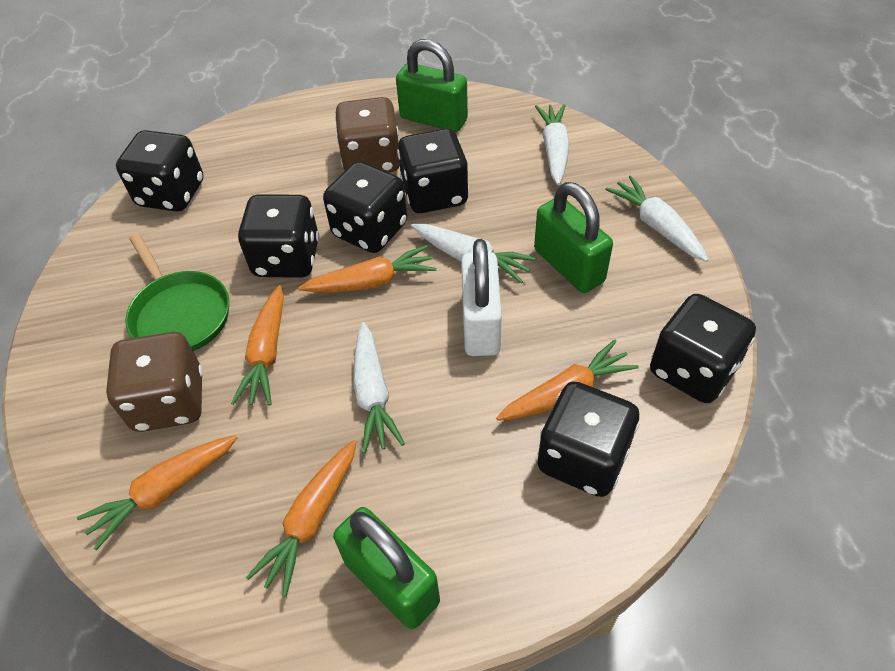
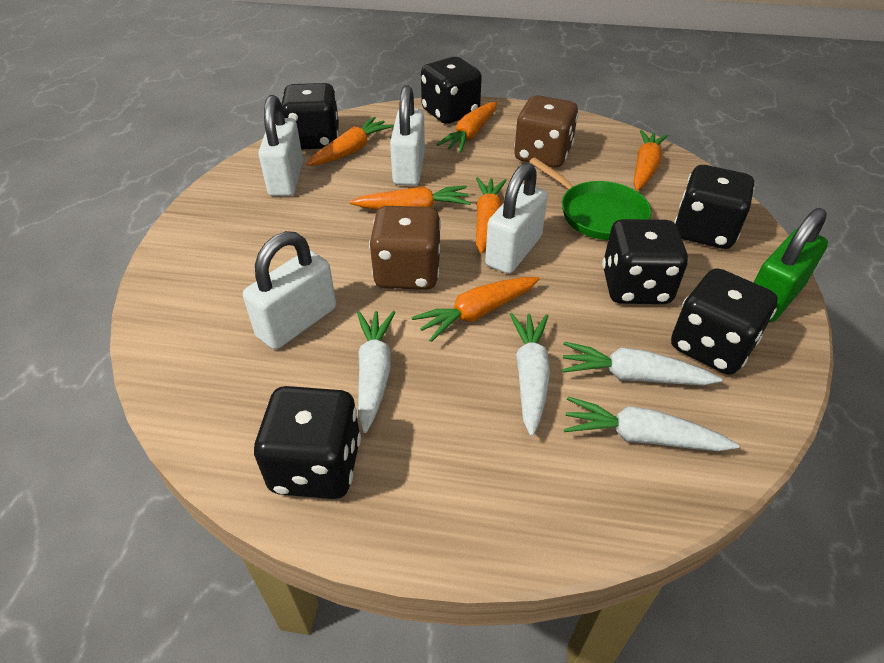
green padlock: 3 -> 1
orange carrot: 5 -> 6
white padlock: 1 -> 4

